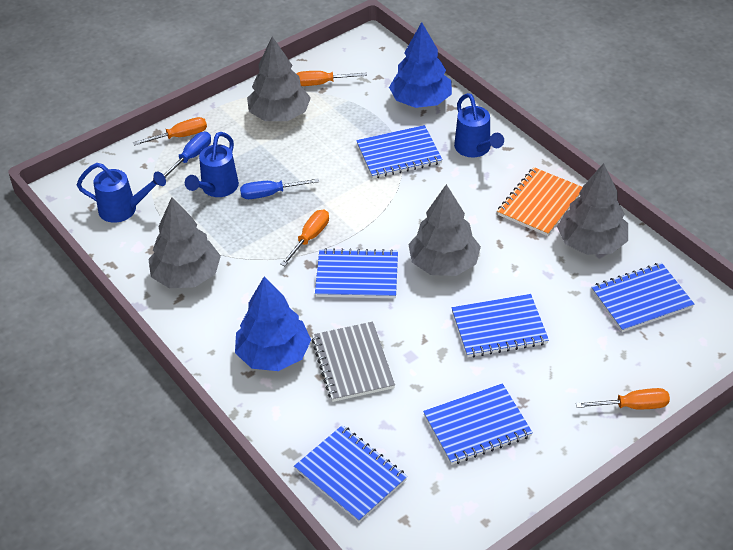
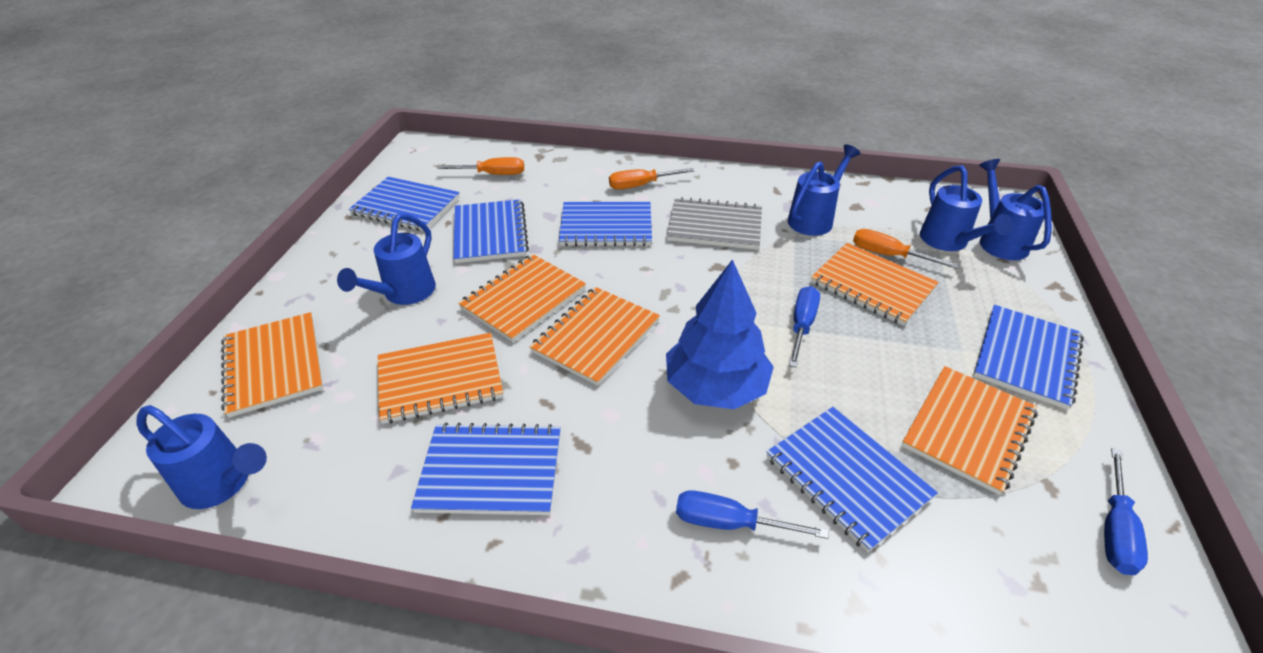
blue screwdriver: 2 -> 3
blue tree: 2 -> 1
blue watering can: 3 -> 5
grey tree: 4 -> 0
orange notebook: 1 -> 6
orange screwdriver: 4 -> 3

